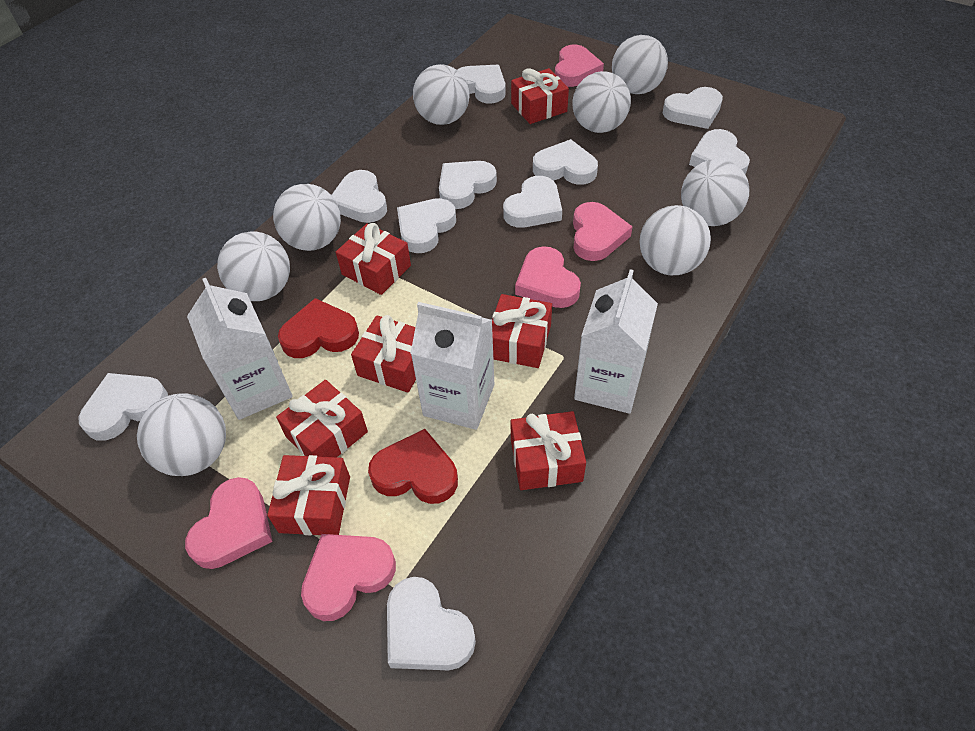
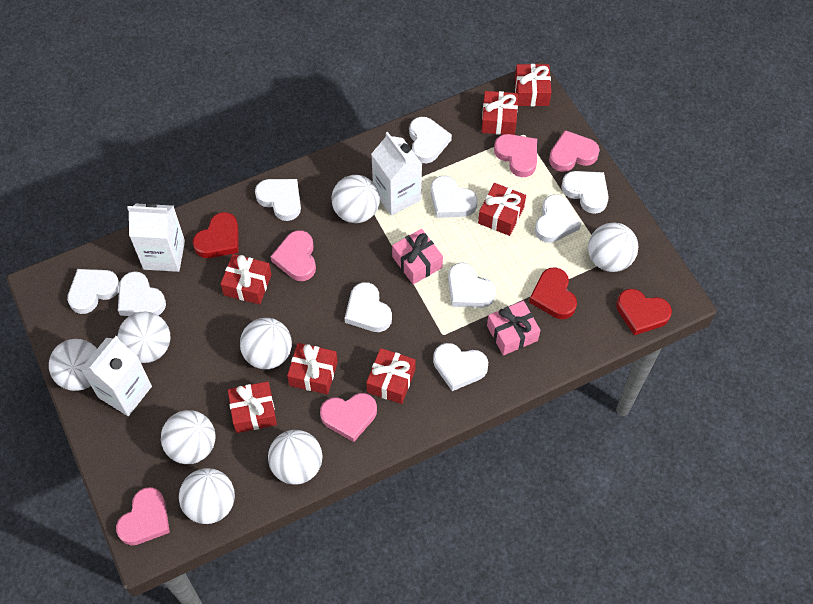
pink gift: 0 -> 2
red heart: 2 -> 3

